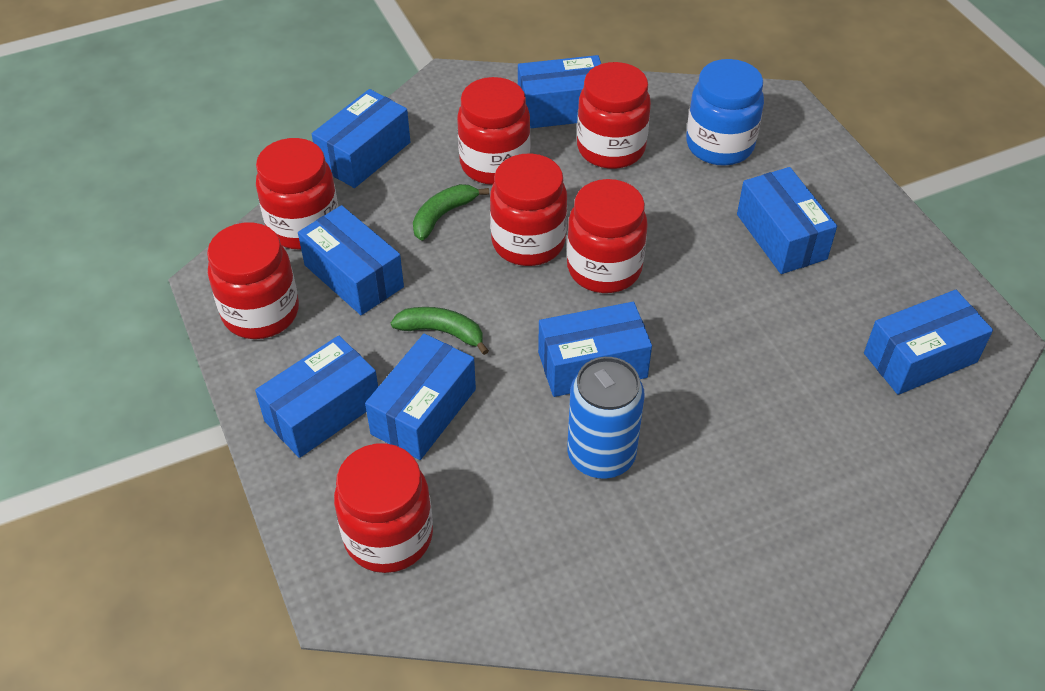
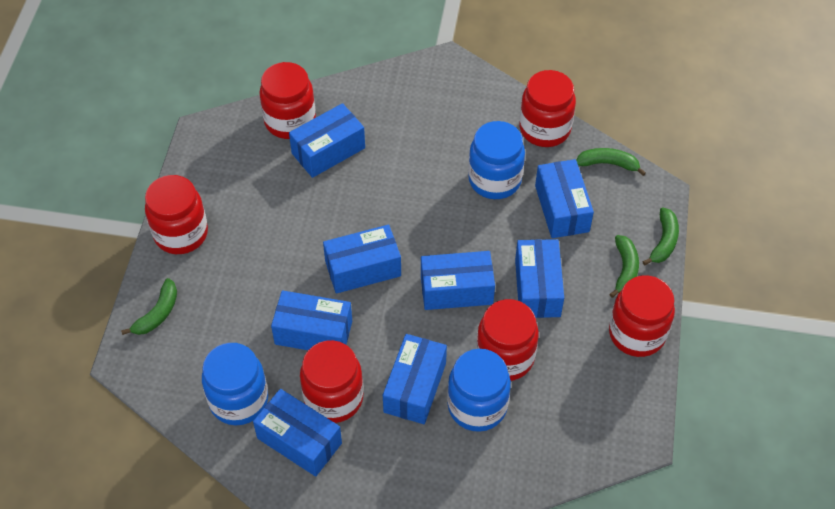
blue can: 1 -> 0
blue jar: 1 -> 3
green banana: 2 -> 4
red jar: 7 -> 6

